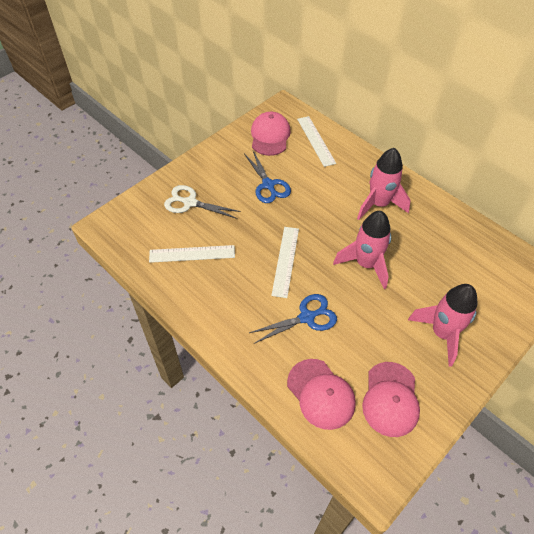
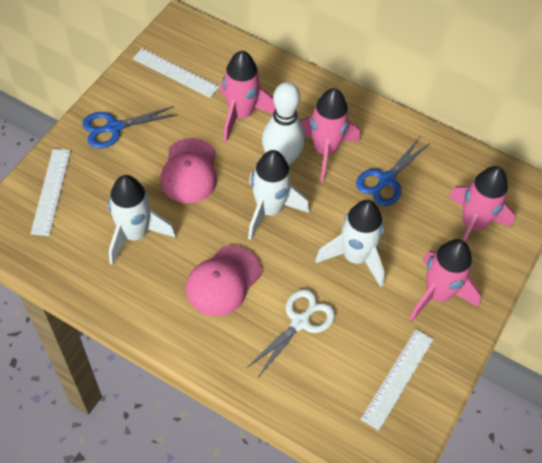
pink cap: 3 -> 2
pink rocket: 3 -> 4
white bowling pin: 0 -> 1
white rocket: 0 -> 3

